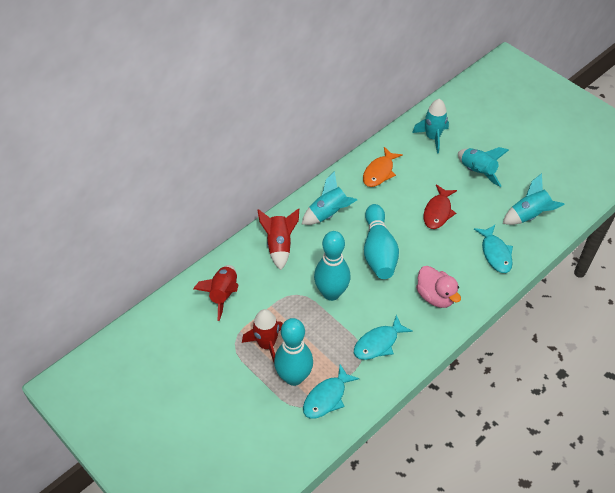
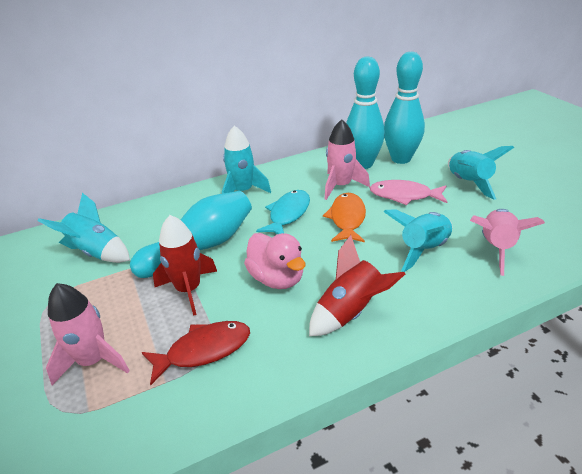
pink fish: 0 -> 1
pink rocket: 0 -> 3
red rocket: 3 -> 2
turquoise fish: 3 -> 1

